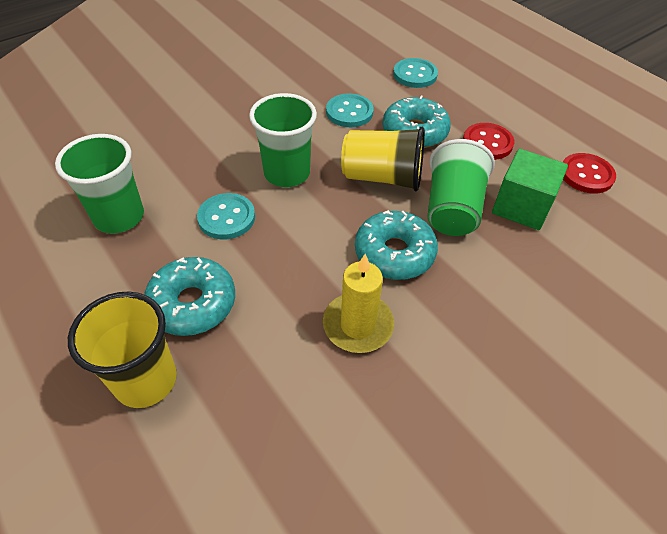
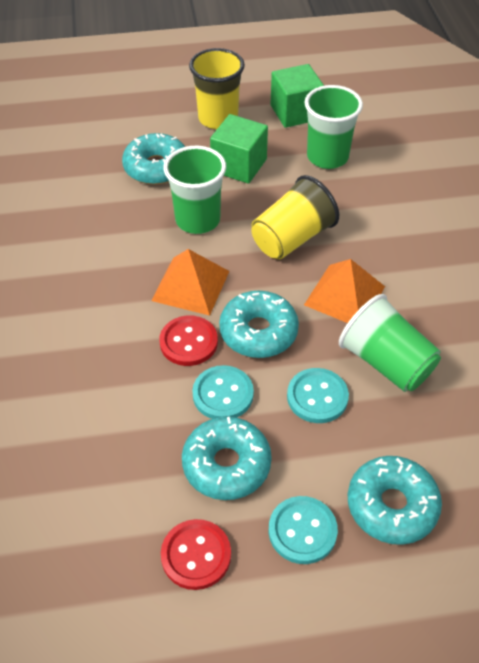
green cube: 1 -> 2
orange pyramid: 0 -> 2
turquoise donut: 3 -> 4
yellow candle: 1 -> 0

